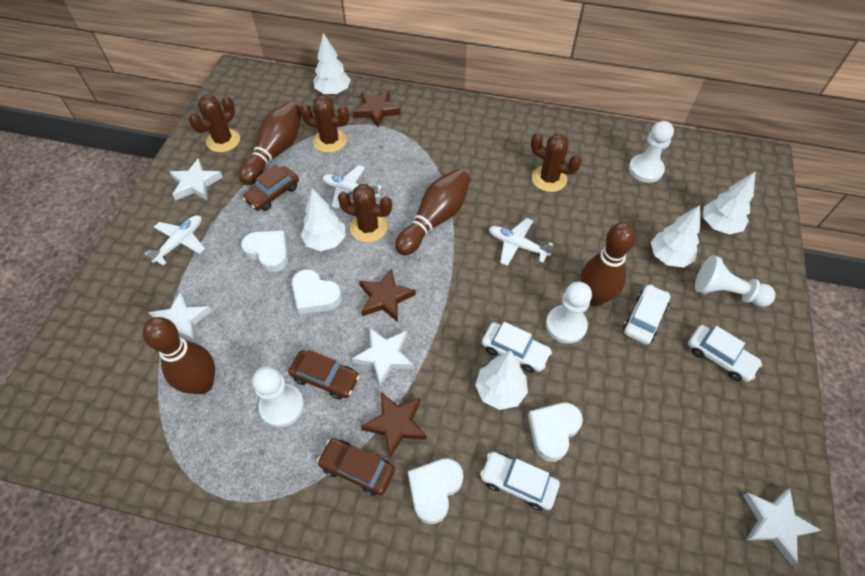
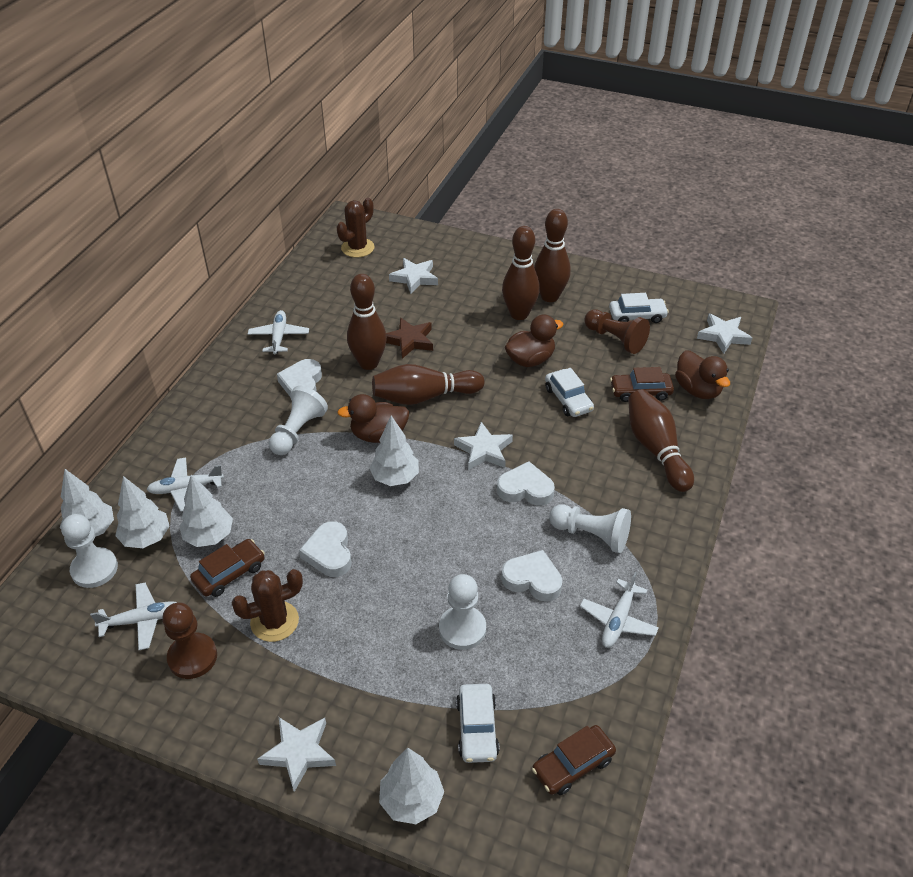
brown bowling pin: 4 -> 5
brown cactus: 4 -> 2
brown duck: 0 -> 3
brown pawn: 0 -> 2
brown star: 3 -> 1
white car: 4 -> 3
white plane: 3 -> 4

